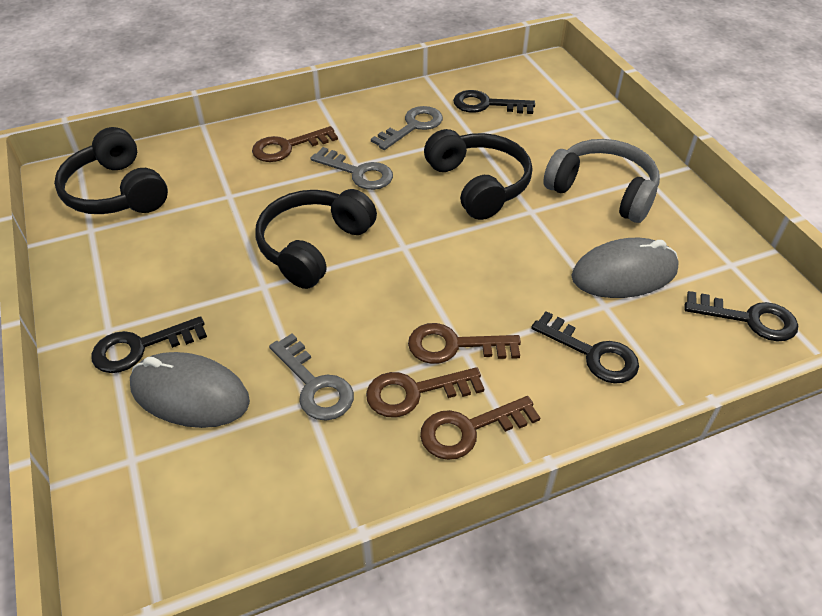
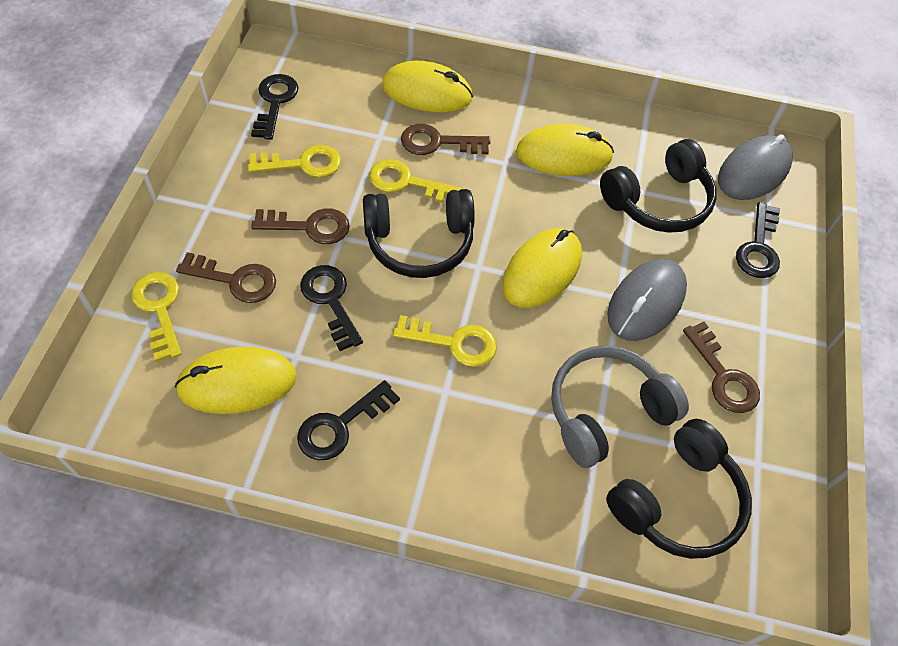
grey key: 3 -> 0
yellow key: 0 -> 4
yellow mouse: 0 -> 4

